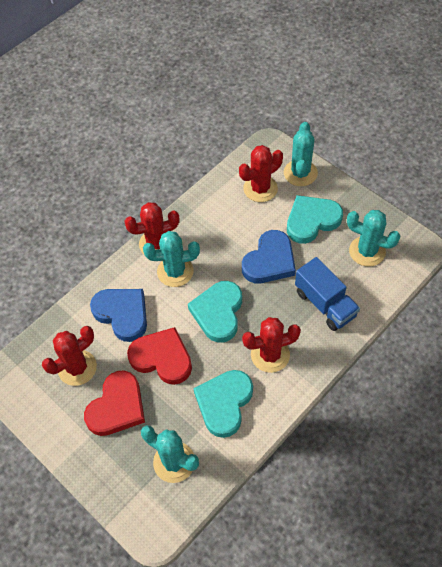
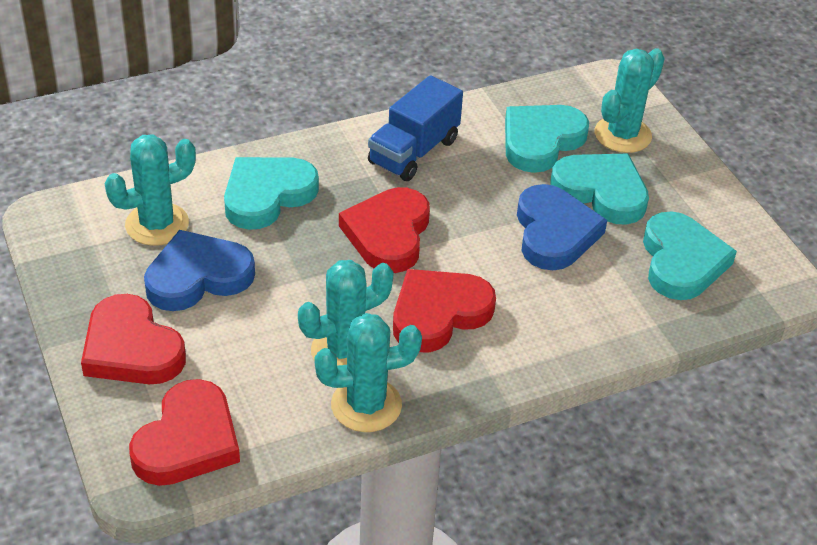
red cactus: 4 -> 0
red heart: 2 -> 4
turquoise heart: 3 -> 4

